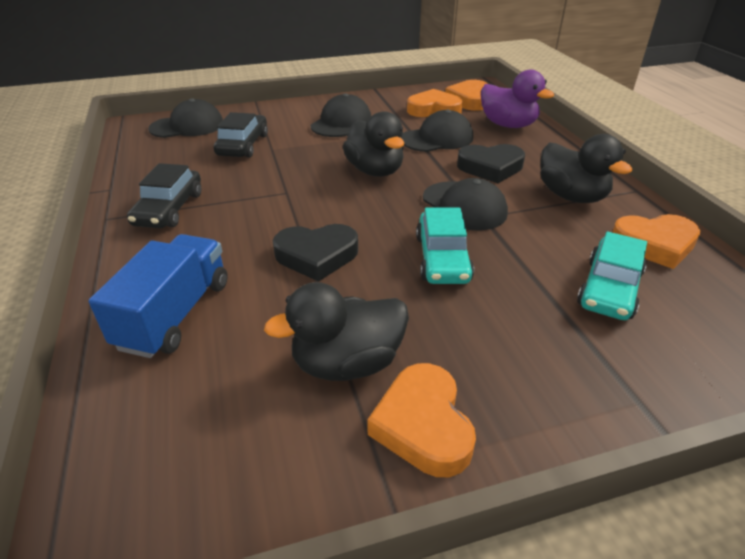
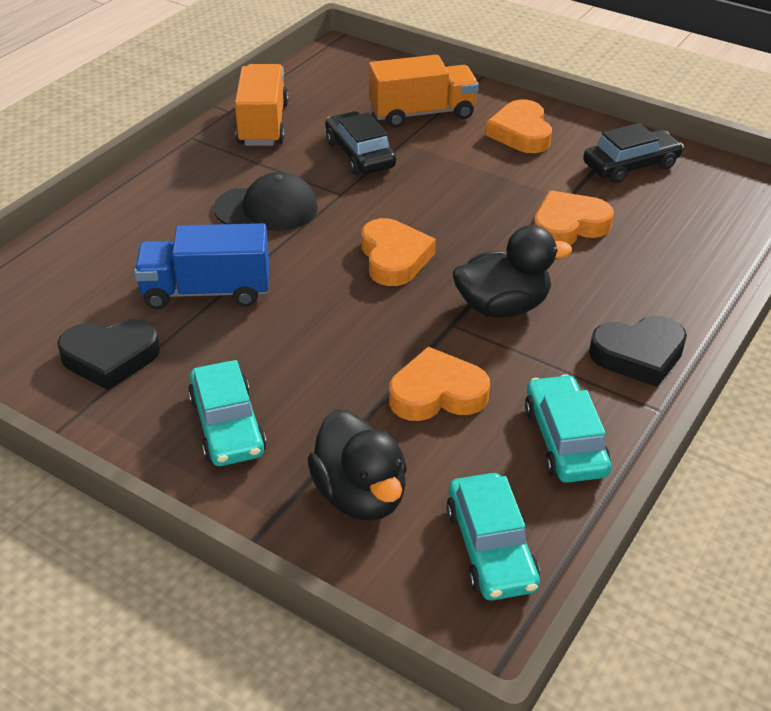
black cap: 4 -> 1
black duck: 3 -> 2
orange truck: 0 -> 2
purple duck: 1 -> 0
turquoise car: 2 -> 3

